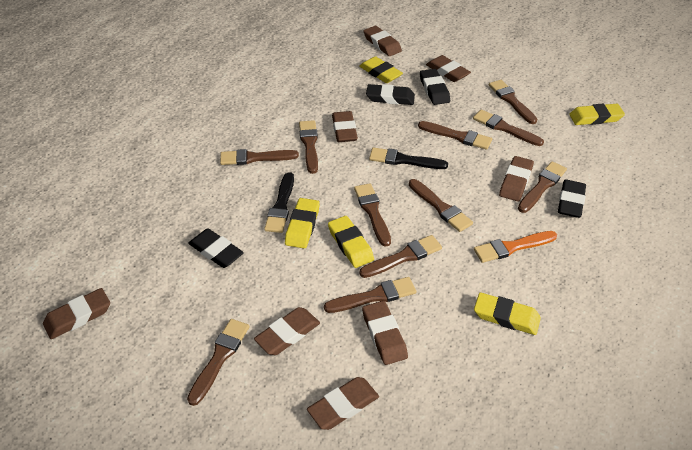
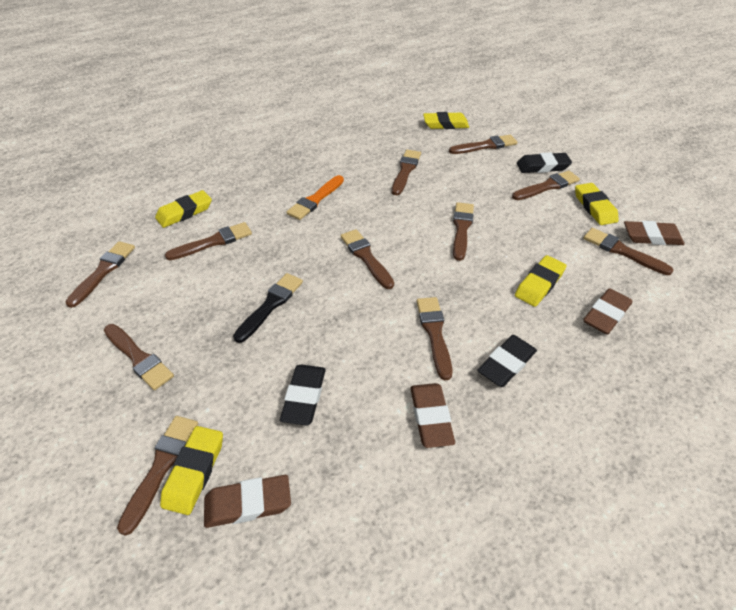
black brush: 2 -> 1
black eraser: 4 -> 3
brown eraser: 8 -> 4

